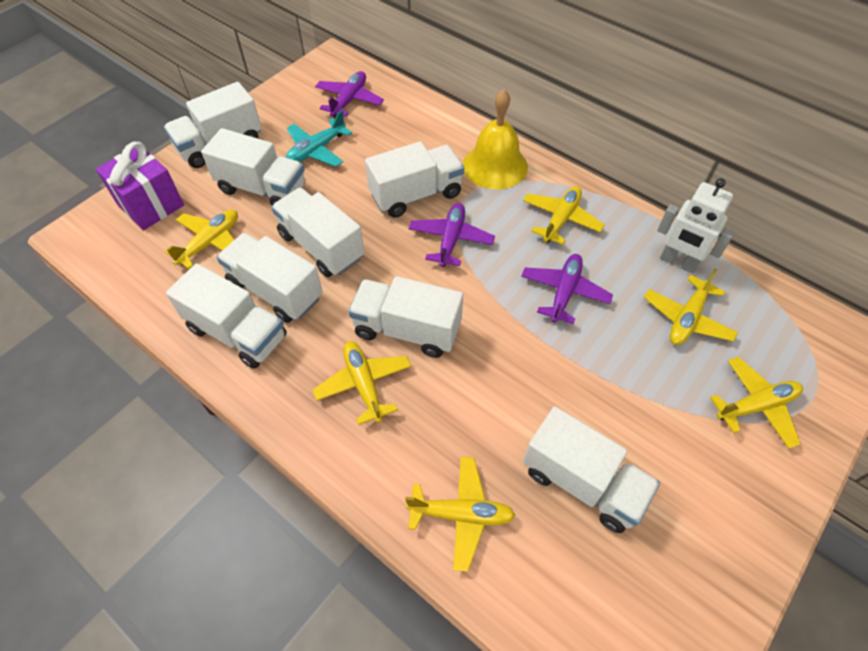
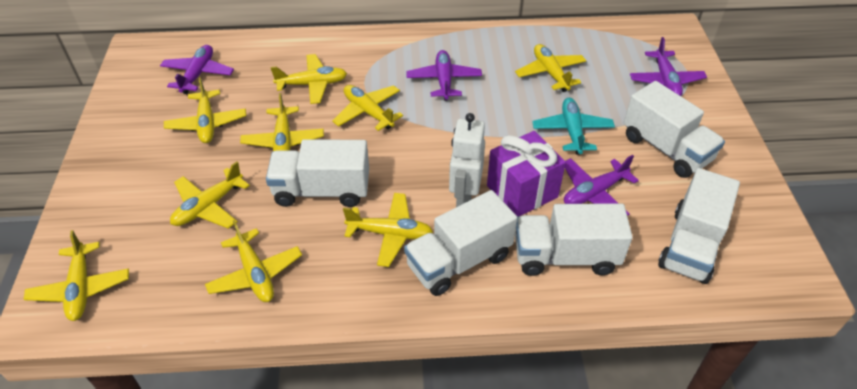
purple plane: 3 -> 4
white truck: 8 -> 5
yellow bell: 1 -> 0
yellow plane: 6 -> 9

